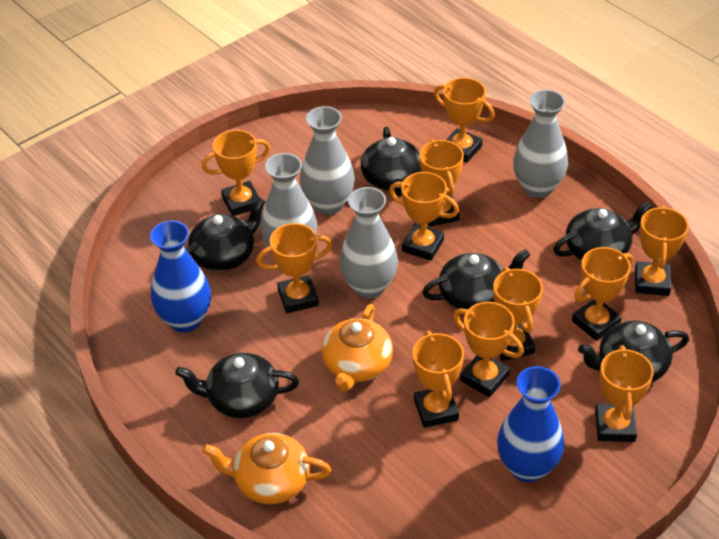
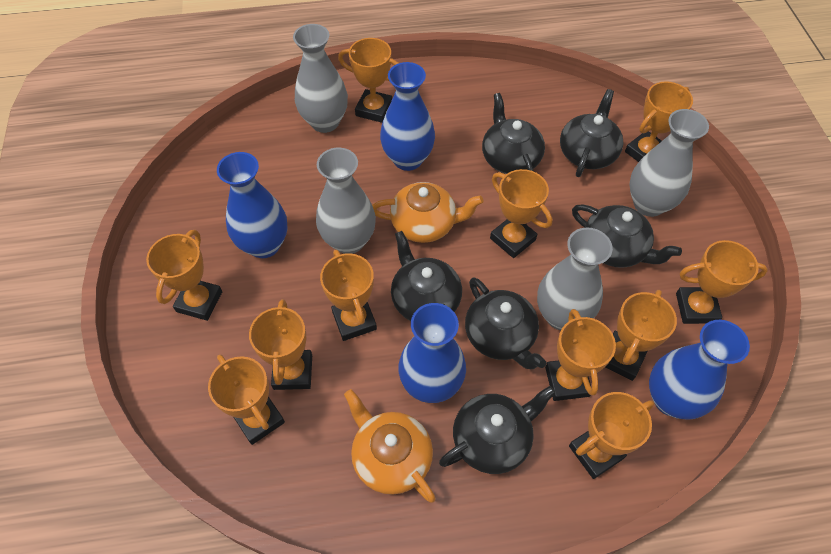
blue vase: 2 -> 4

